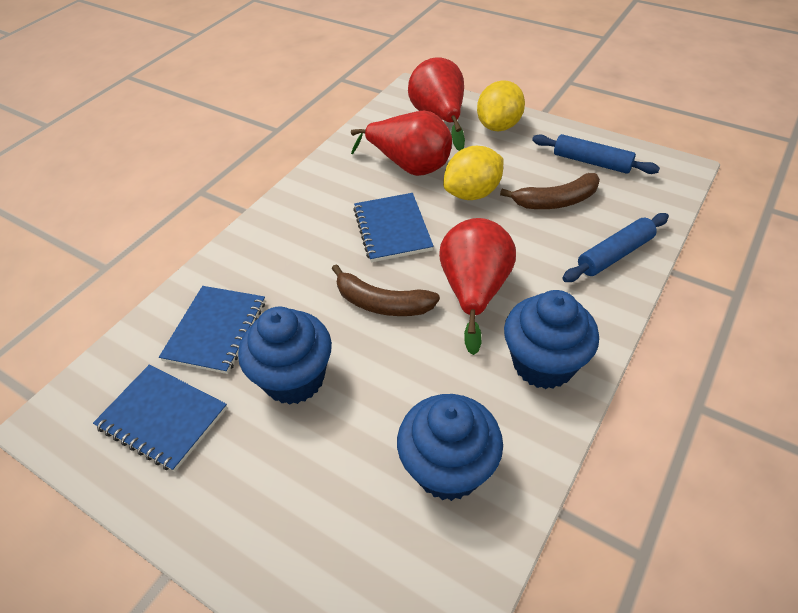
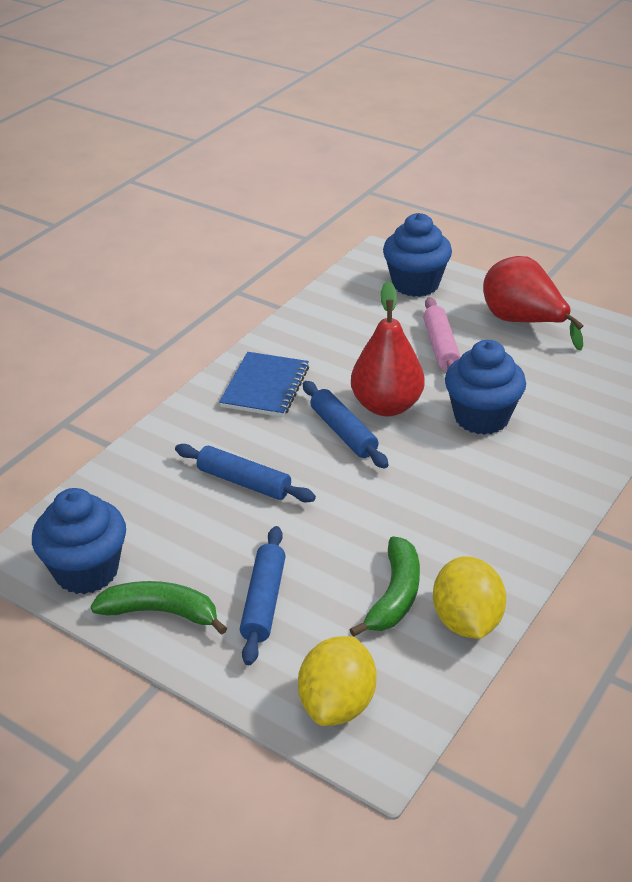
blue notebook: 3 -> 1
blue rolling pin: 2 -> 3
brown banana: 2 -> 0
green banana: 0 -> 2
pink rolling pin: 0 -> 1
red pear: 3 -> 2

